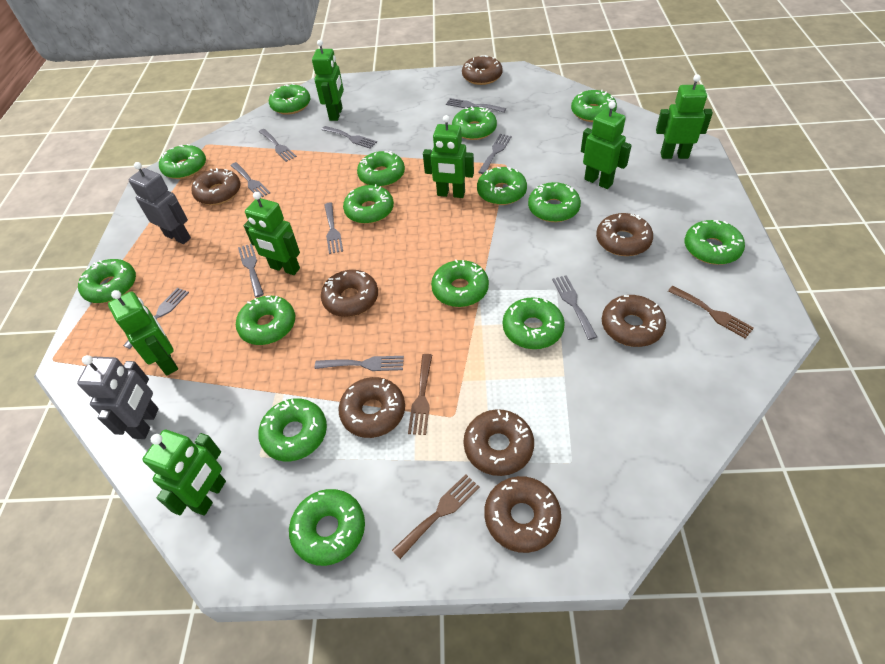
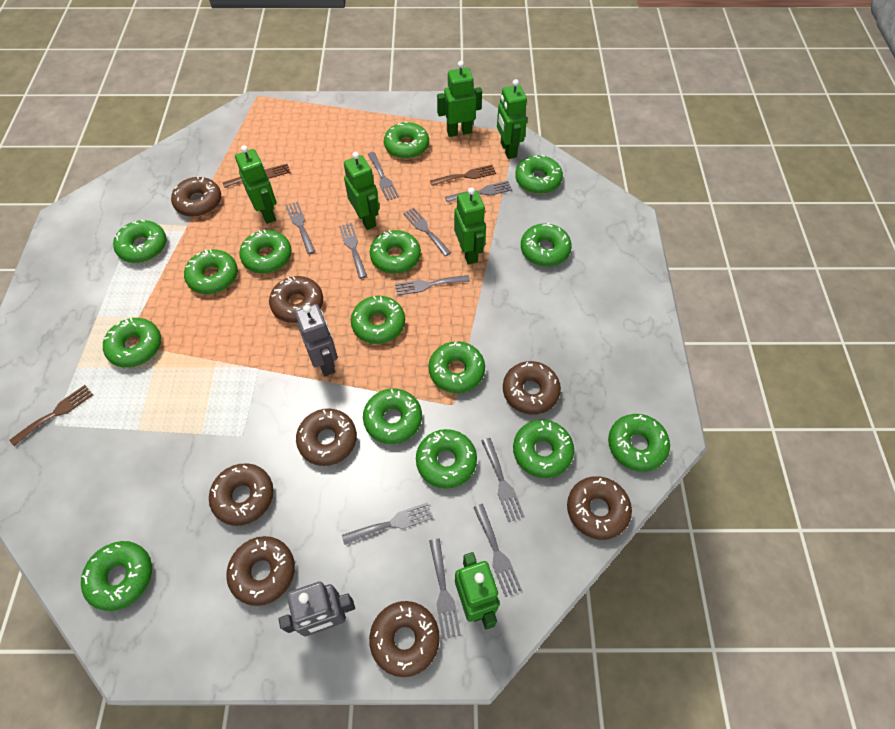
green robot: 7 -> 6

